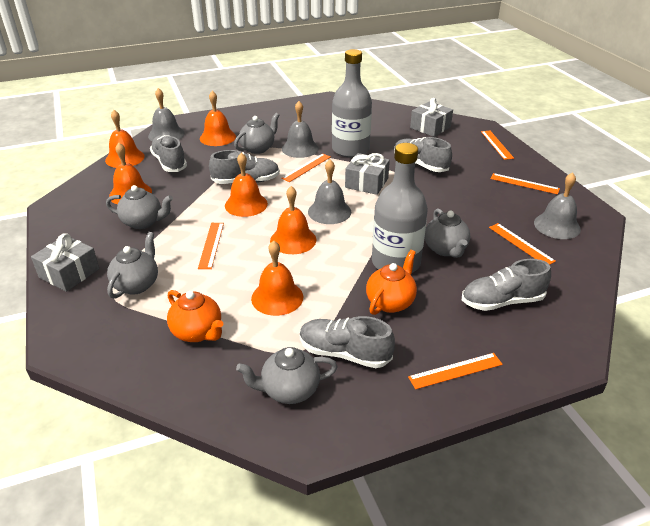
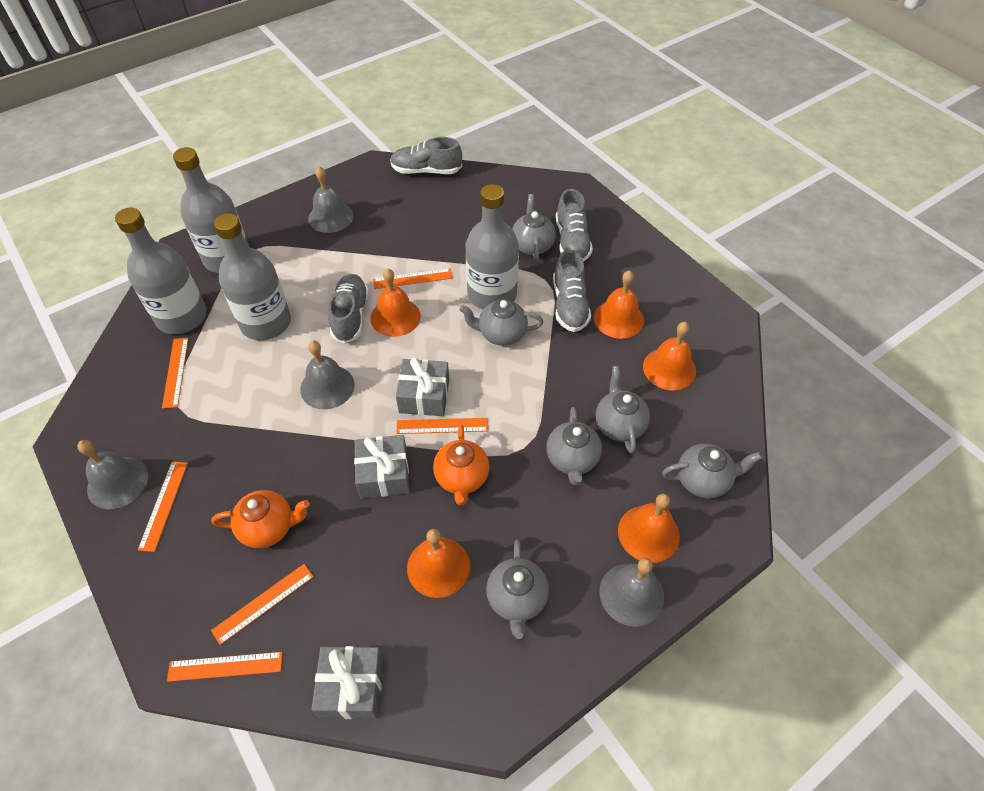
grey bottle: 2 -> 4
grey shoe: 5 -> 4
grey teapot: 5 -> 6
orange bell: 6 -> 5

